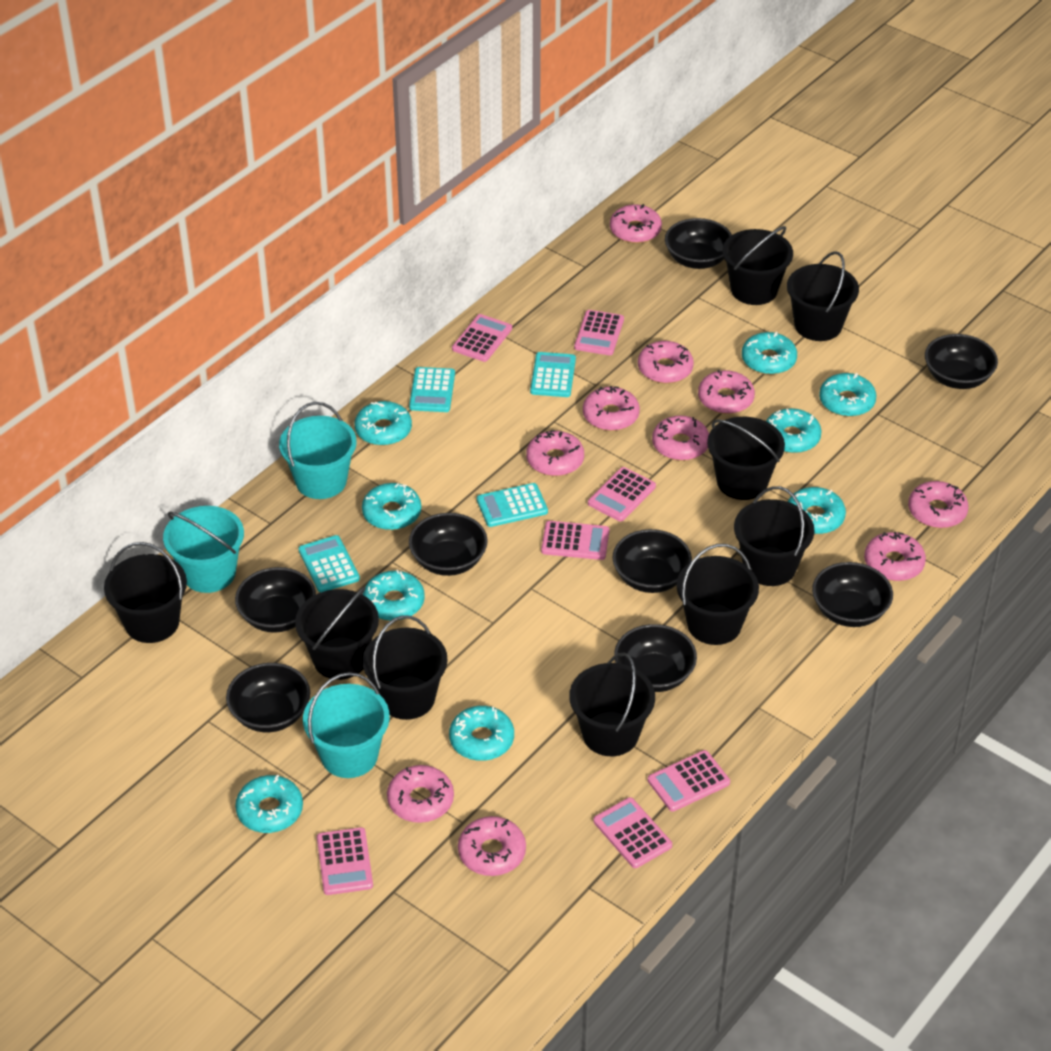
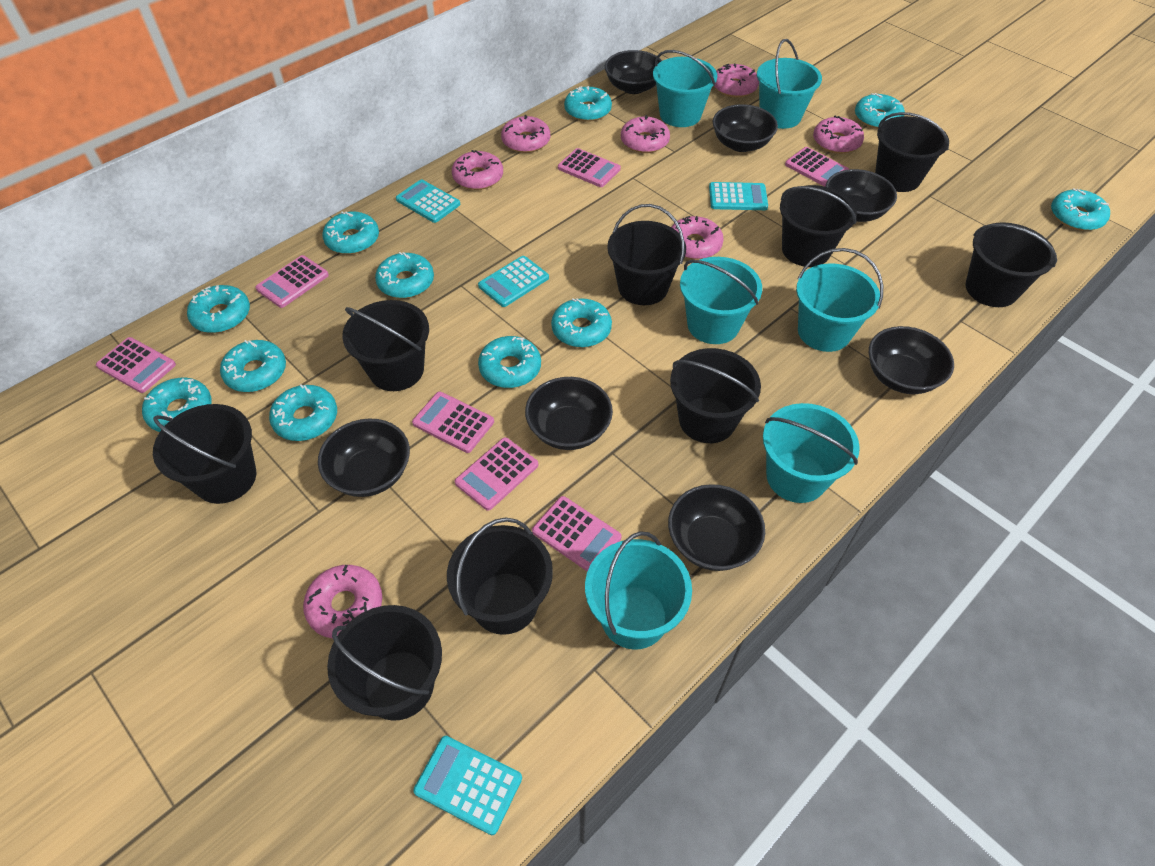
black bowl: 8 -> 7
pink donut: 10 -> 7
turquoise bucket: 3 -> 6
turquoise donut: 9 -> 11

